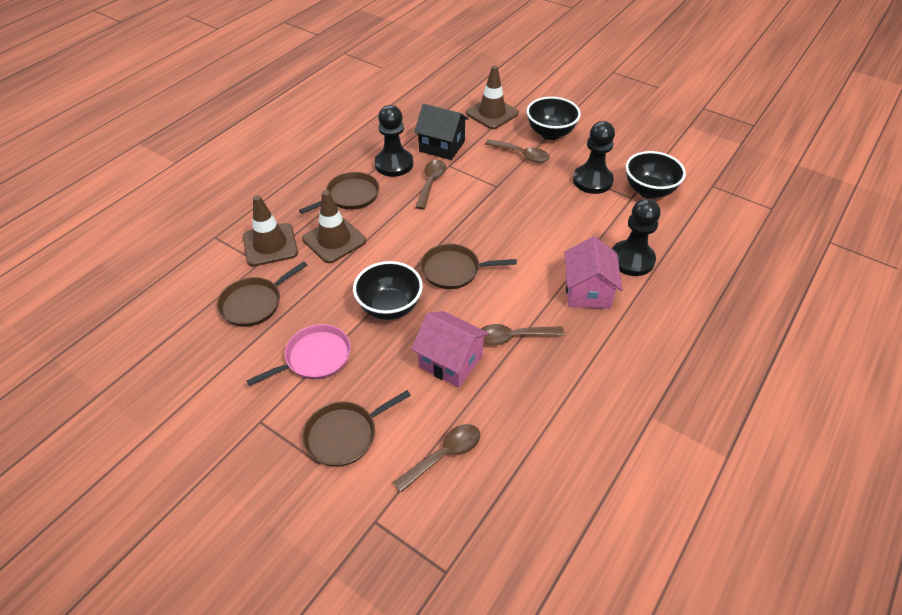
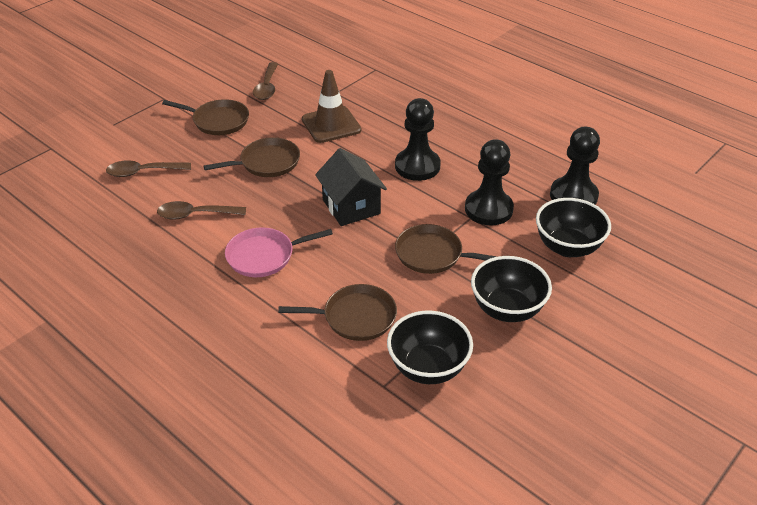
brown spoon: 4 -> 3
brown traffic cone: 3 -> 1
pink house: 2 -> 0

